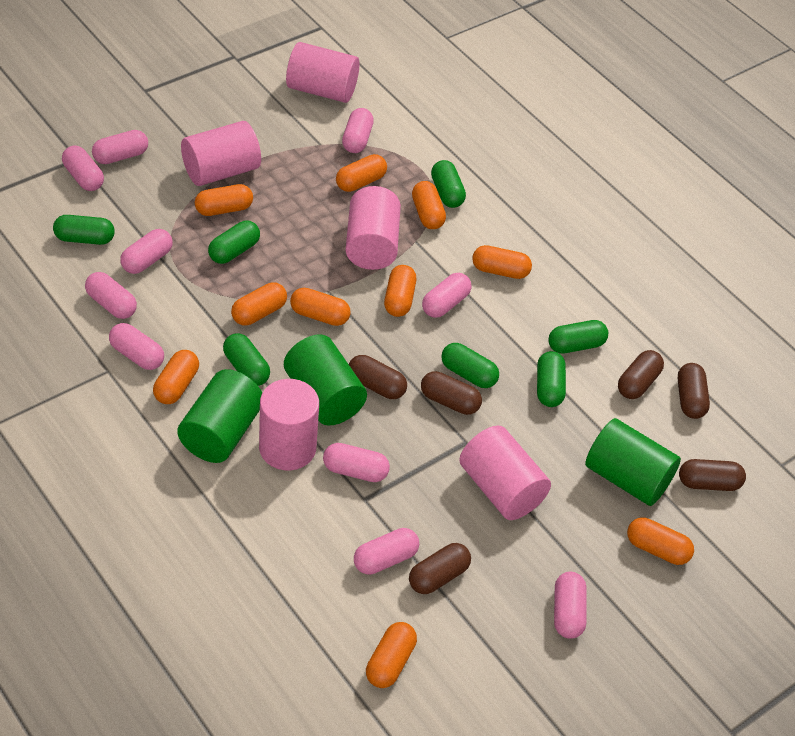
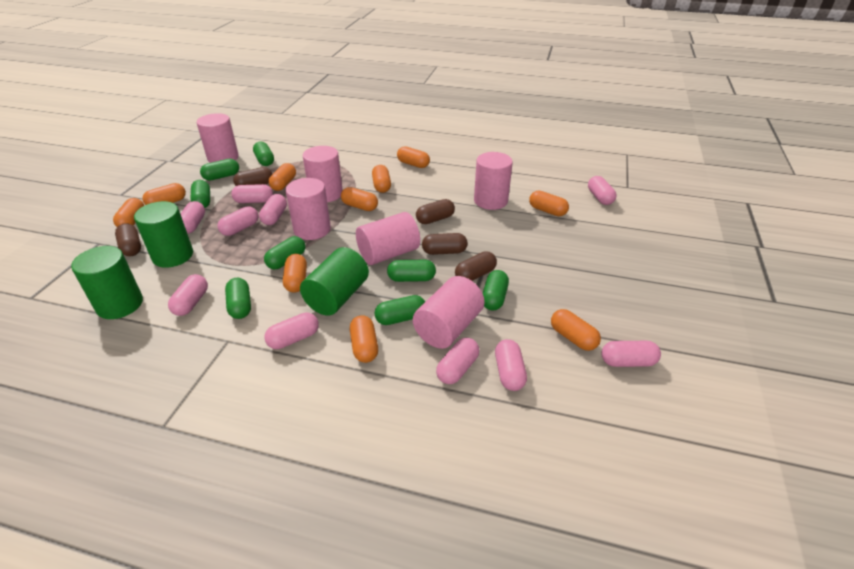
brown capsule: 6 -> 5
green capsule: 7 -> 8
pink cylinder: 5 -> 6

